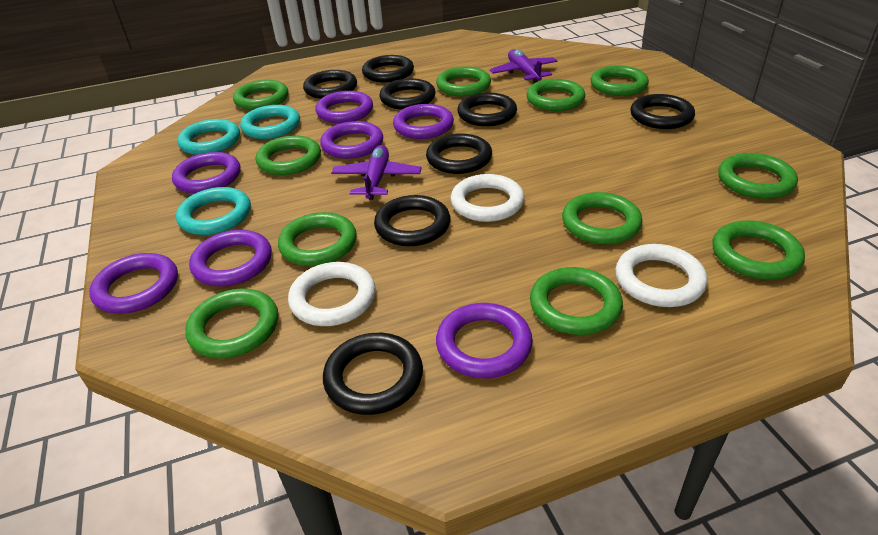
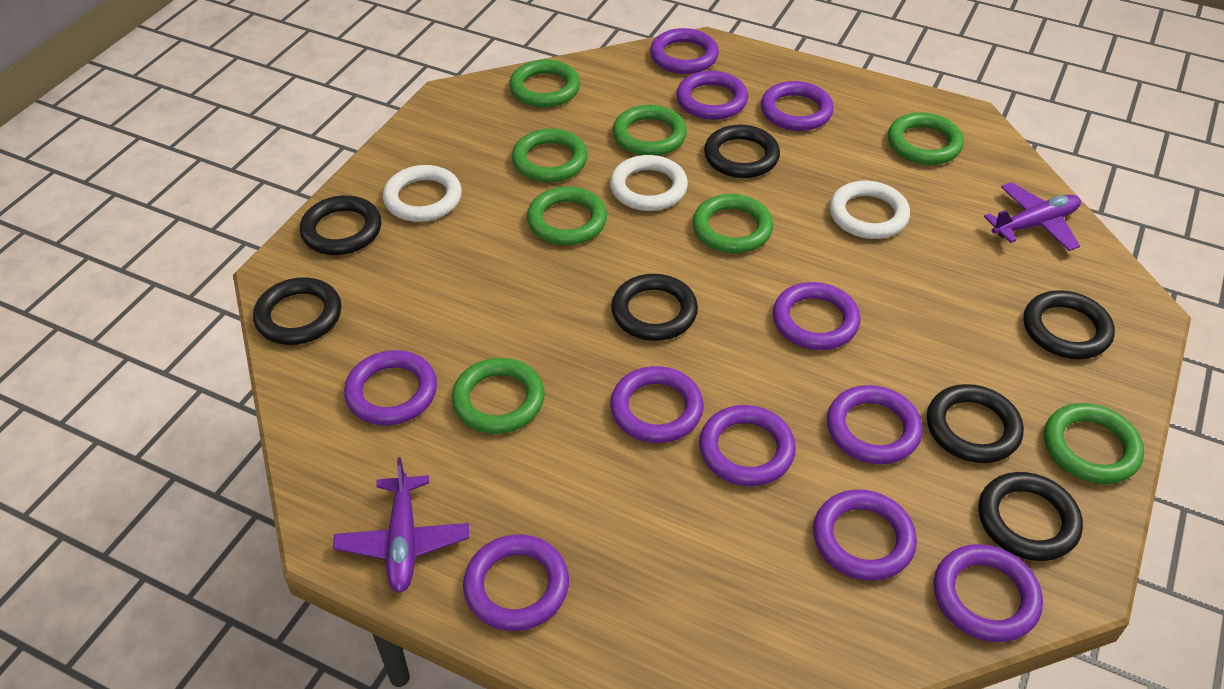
black ring: 8 -> 7
green ring: 11 -> 8
purple ring: 7 -> 11
turquoise ring: 3 -> 0

